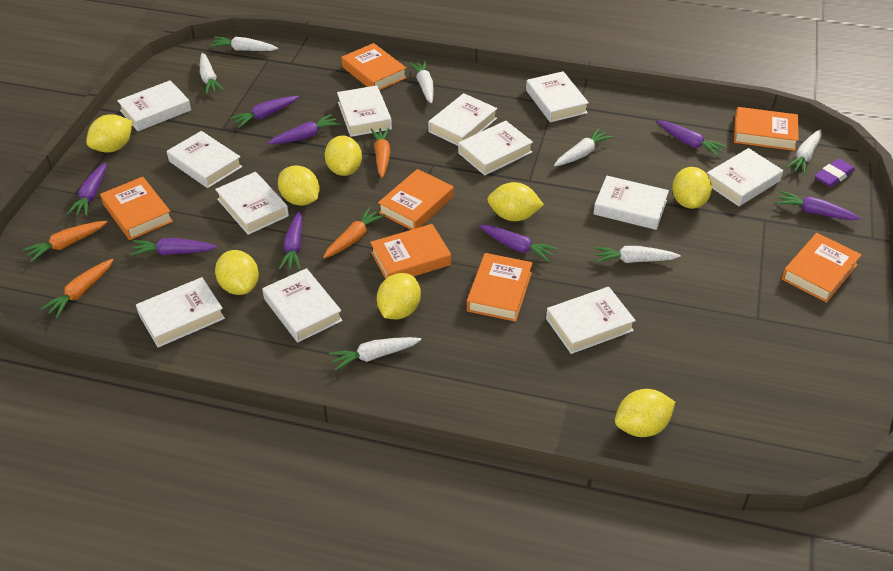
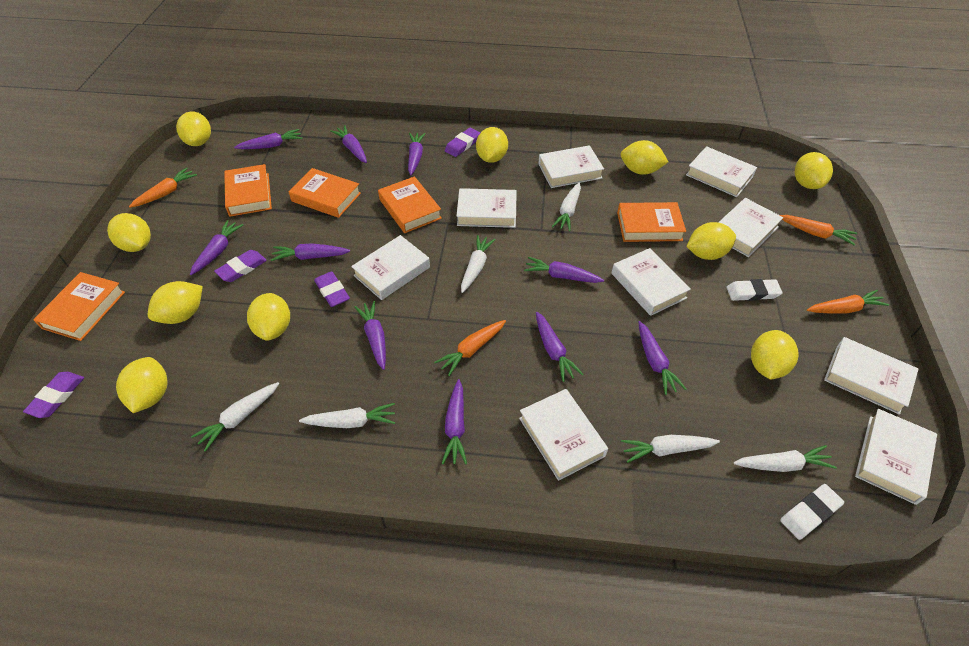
orange book: 7 -> 5
purple carrot: 8 -> 10
purple eraser: 1 -> 4
white book: 12 -> 9
white carrot: 7 -> 6
white eraser: 0 -> 2
yellow lemon: 8 -> 10

